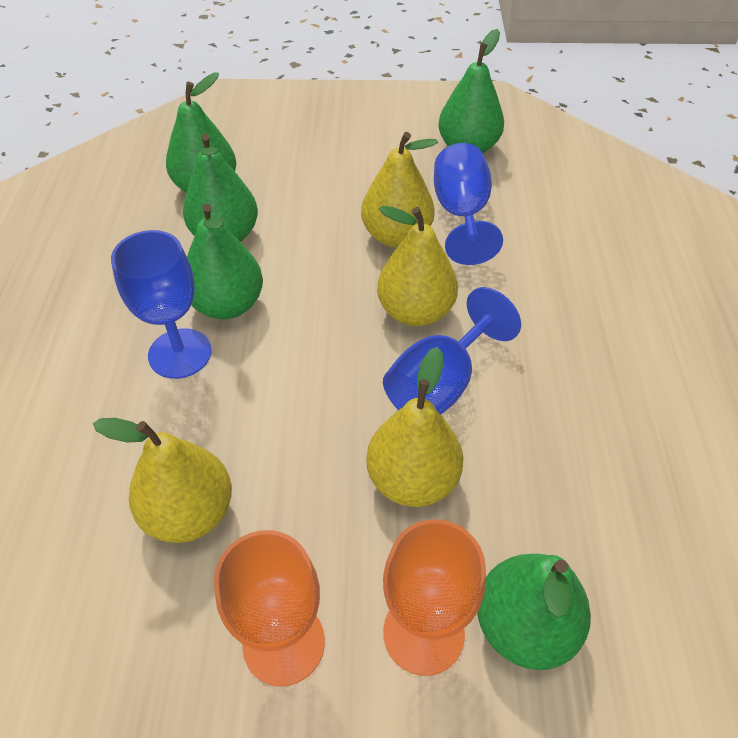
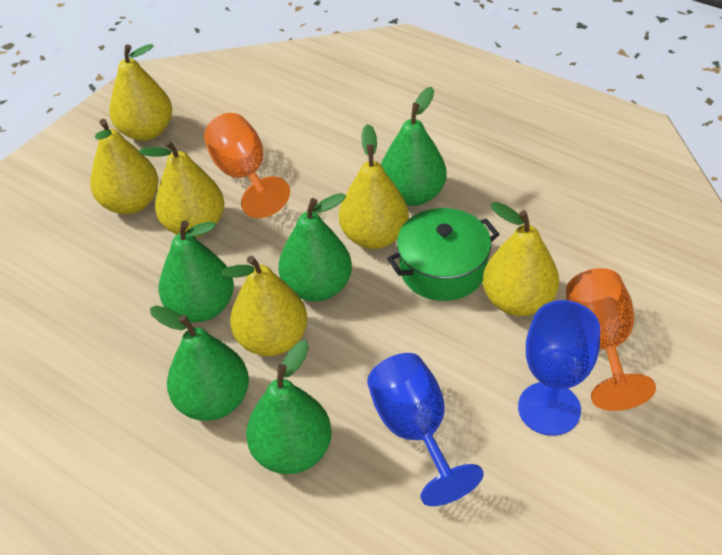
blue goblet: 3 -> 2
green pot: 0 -> 1
yellow pear: 4 -> 6

